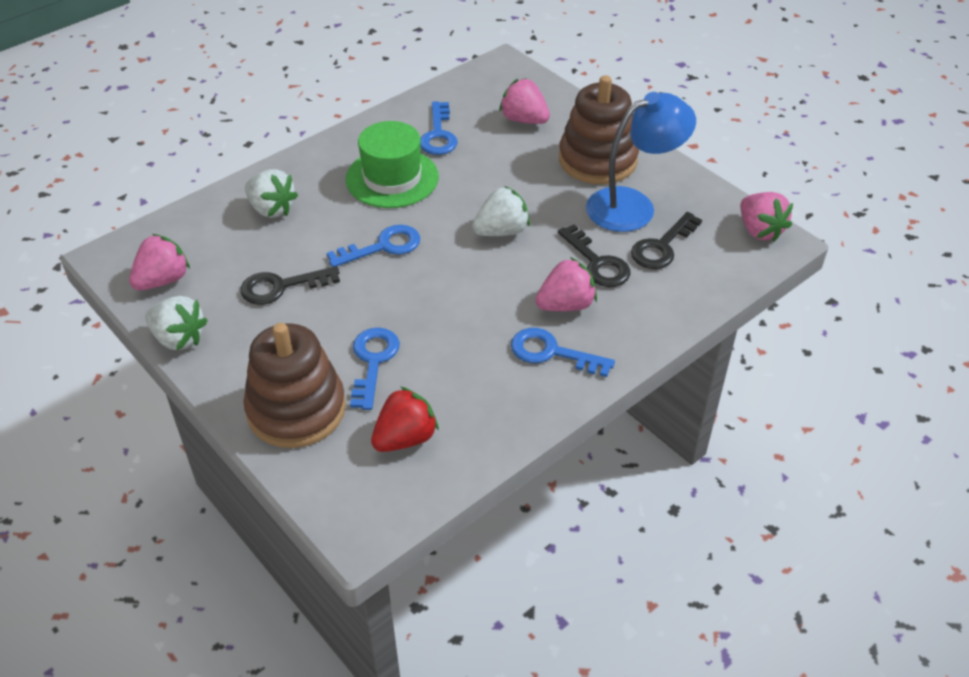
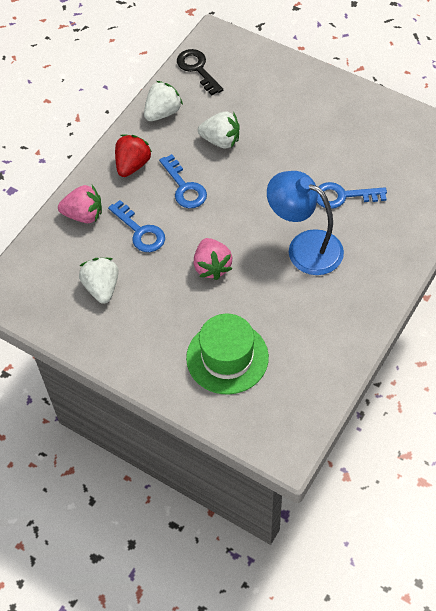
black key: 3 -> 1
blue key: 4 -> 3
brown stacking toy: 2 -> 0
pink strawberry: 4 -> 2

